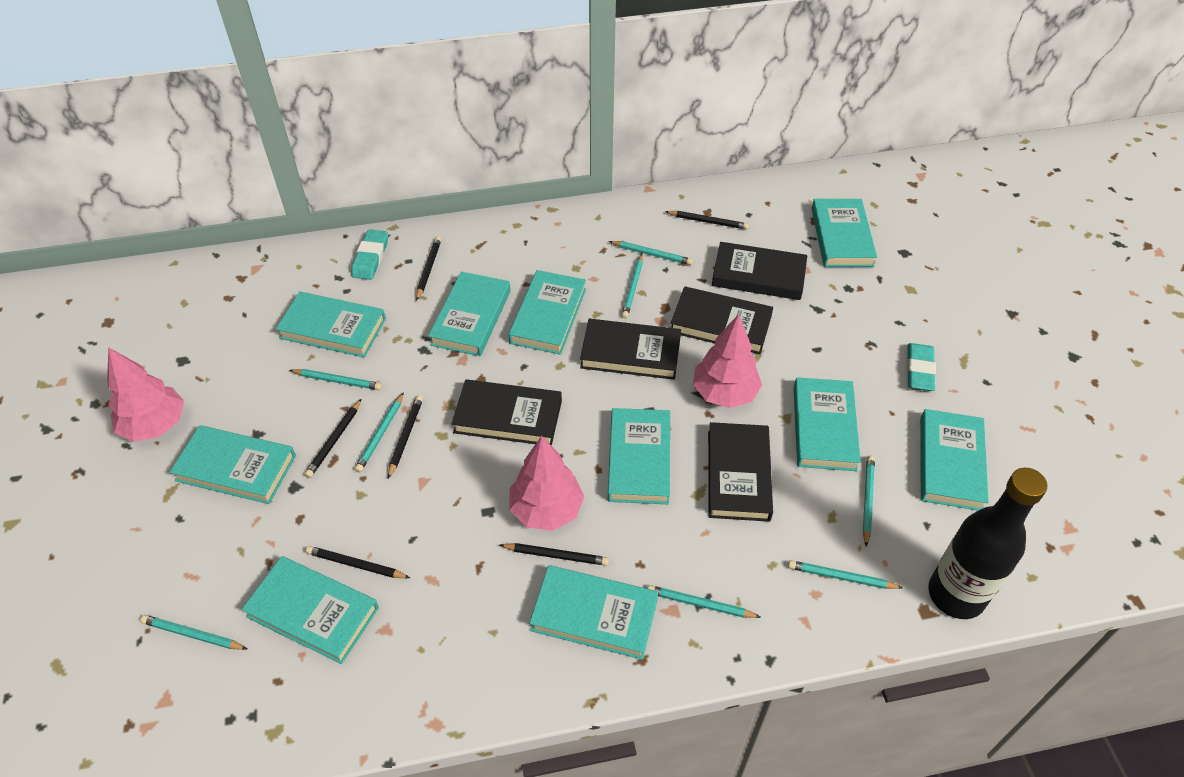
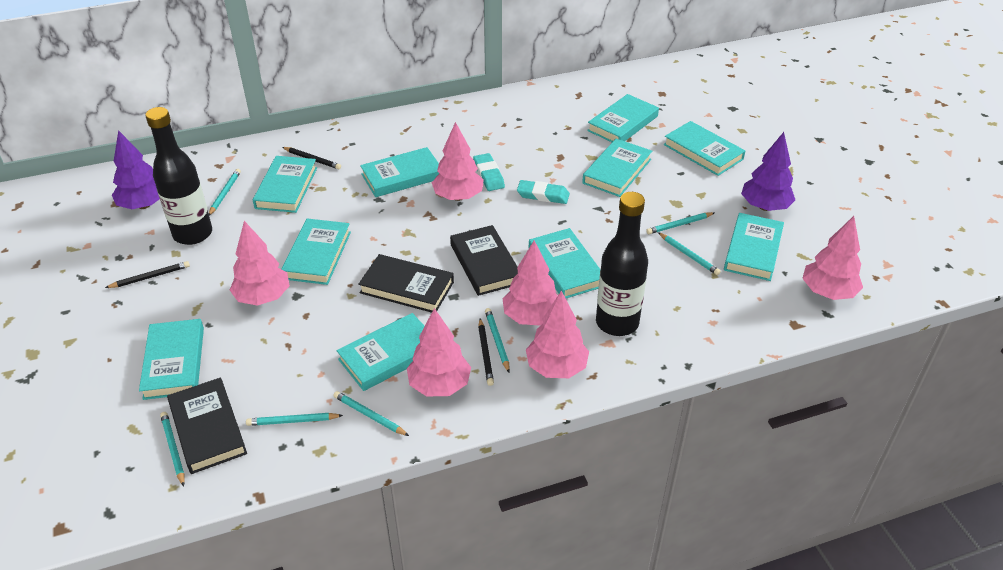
black book: 5 -> 3
black bottle: 1 -> 2
black pencil: 6 -> 3
pink tree: 3 -> 6
purple tree: 0 -> 2
turquoise pencil: 8 -> 7

